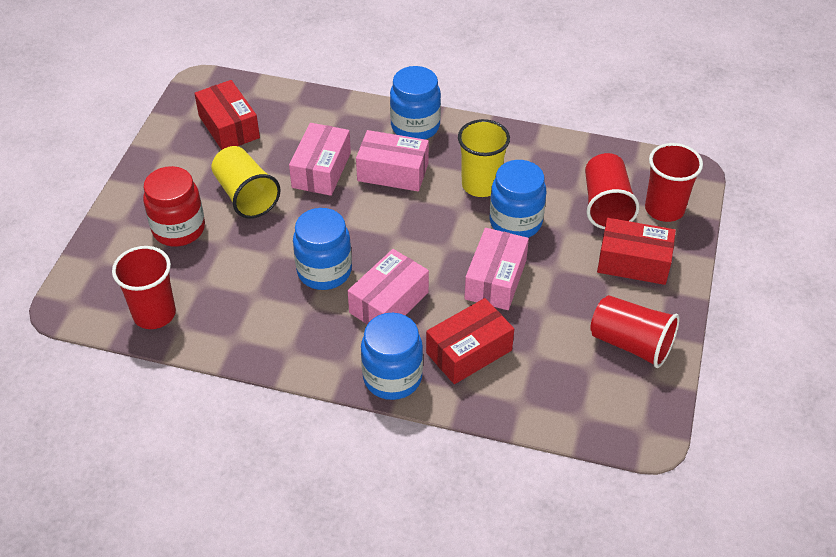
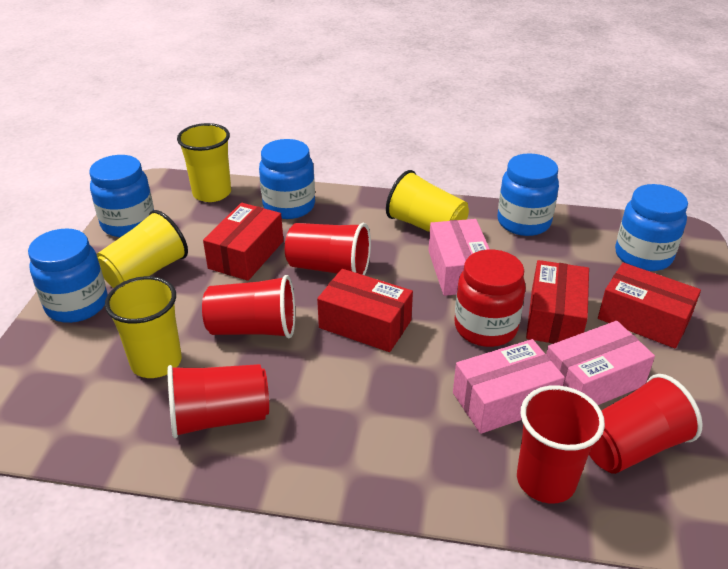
blue jar: 4 -> 5
pink box: 4 -> 3
red box: 3 -> 4
red cup: 4 -> 5
yellow cup: 2 -> 4

